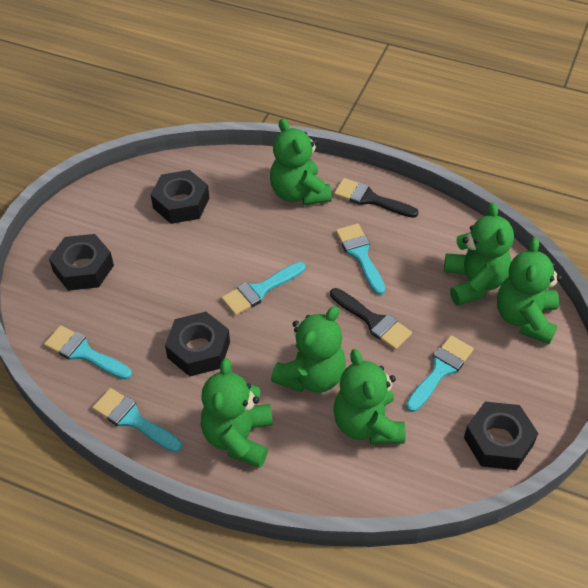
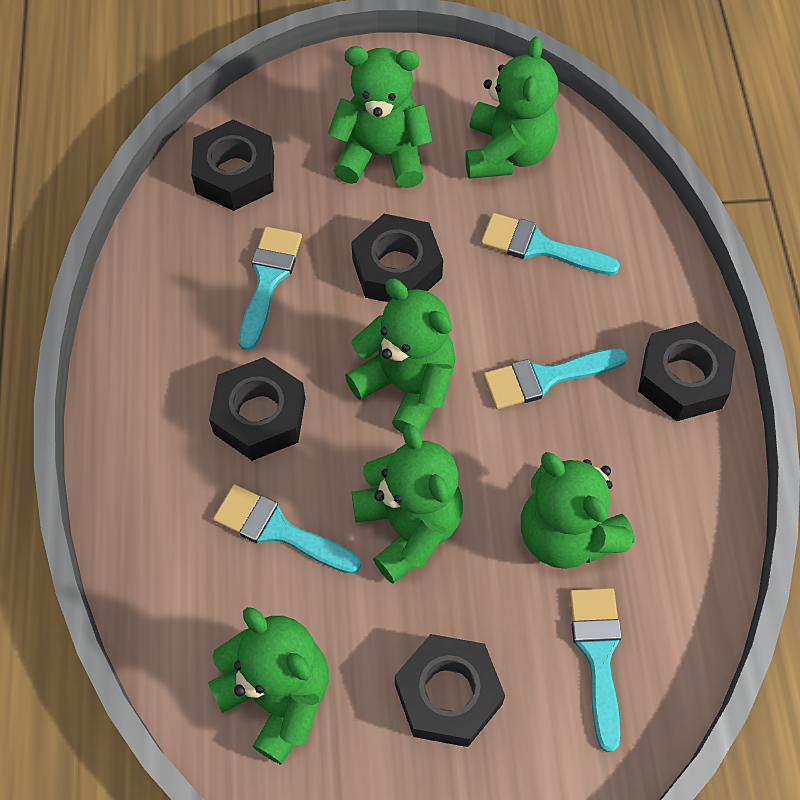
black brush: 2 -> 0
black nut: 4 -> 5

